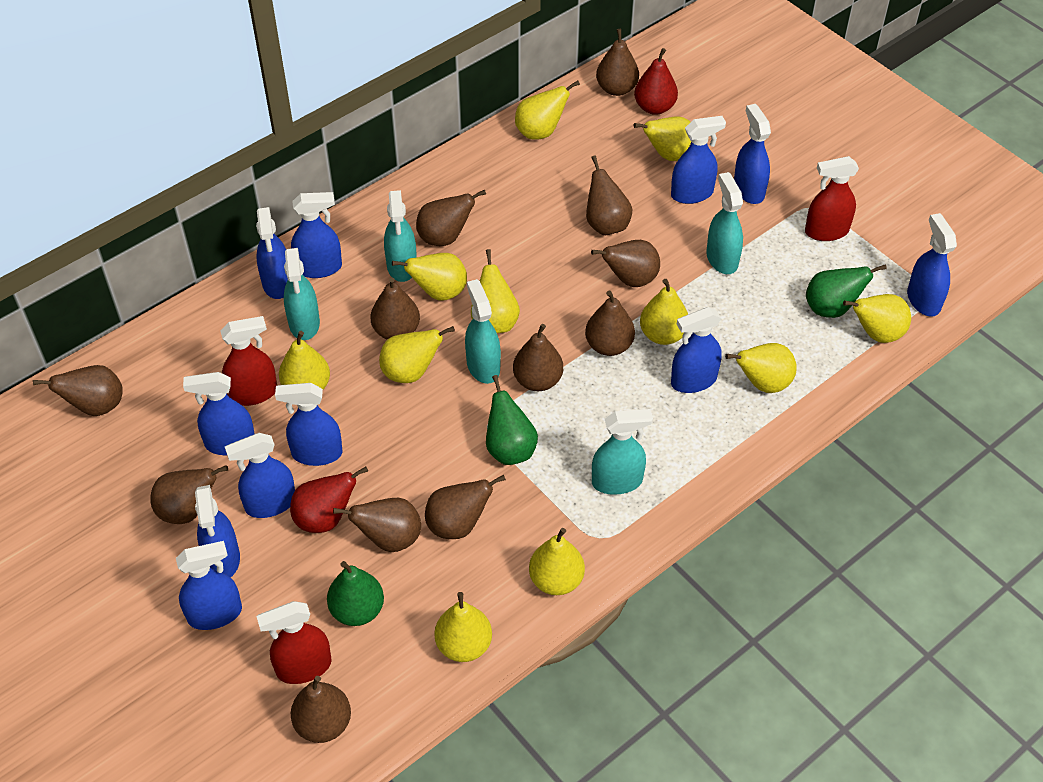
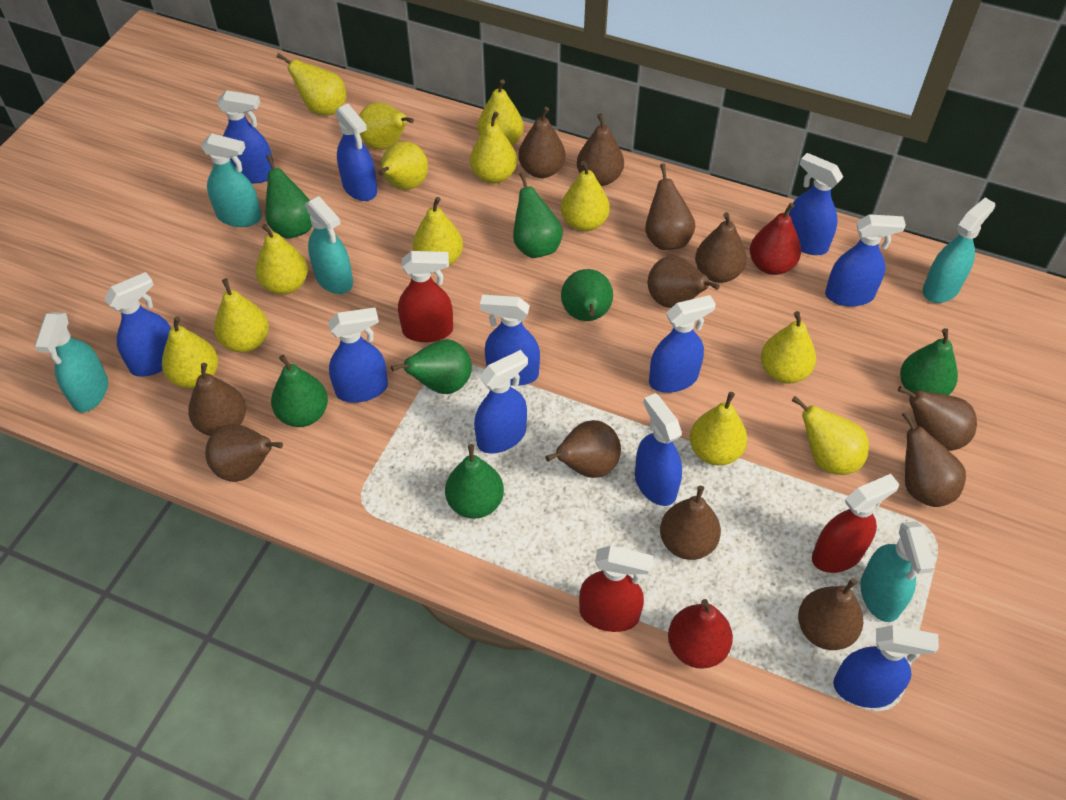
green pear: 3 -> 7
yellow pear: 11 -> 13

